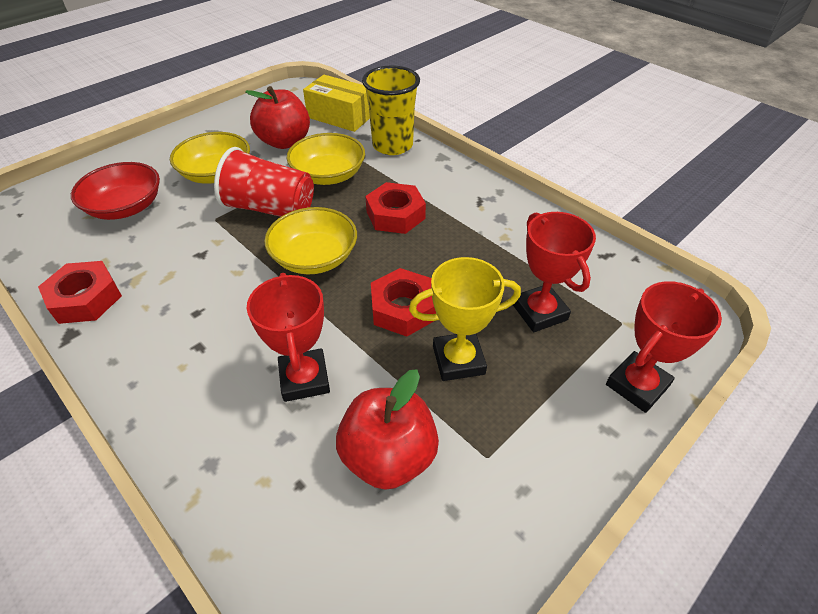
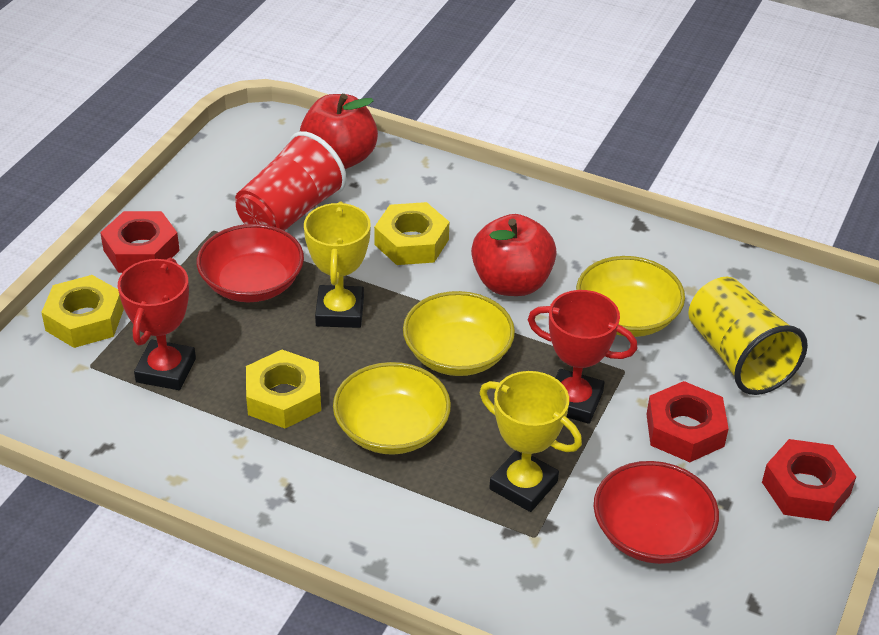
red bowl: 1 -> 2
red trophy: 3 -> 2
yellow box: 1 -> 0
yellow nut: 0 -> 3
yellow trophy: 1 -> 2

